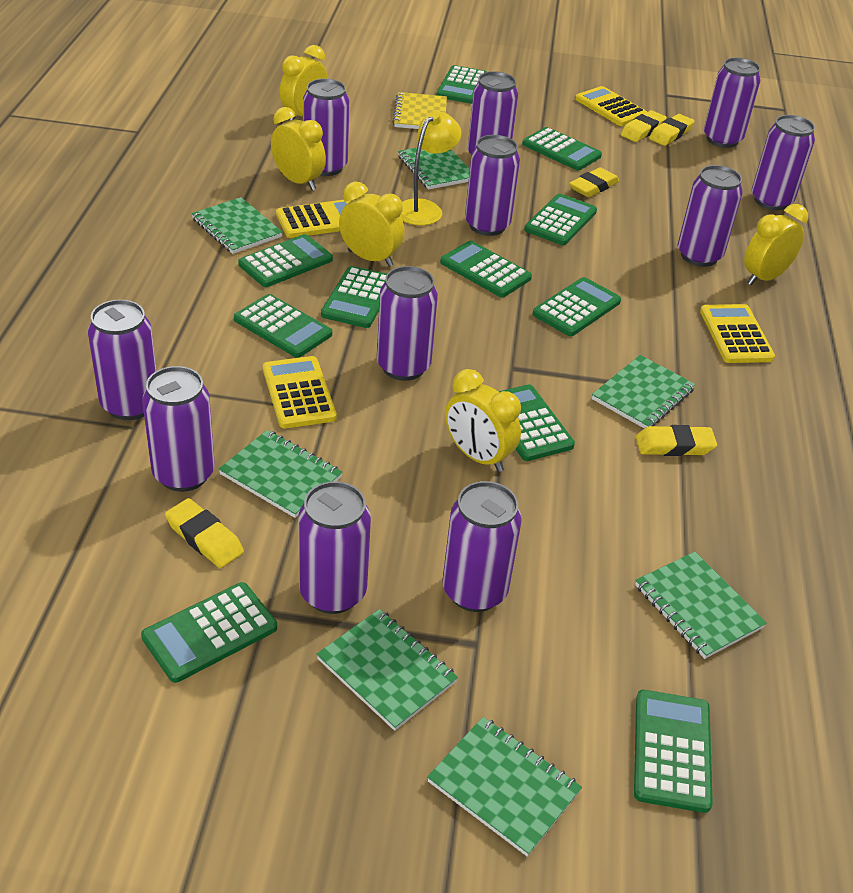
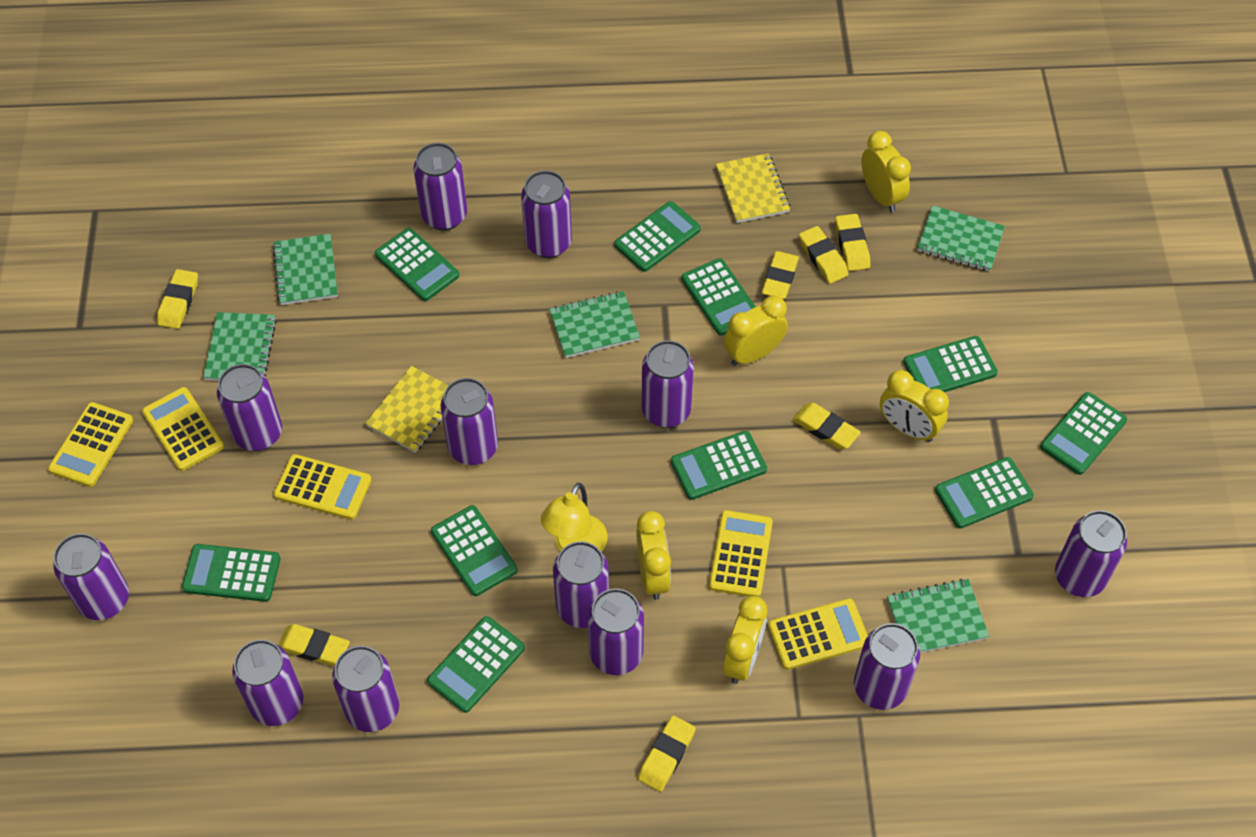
green calculator: 11 -> 10
green notebook: 7 -> 5
purple can: 11 -> 12
yellow calculator: 4 -> 5
yellow eraser: 5 -> 7
yellow notebook: 1 -> 2

